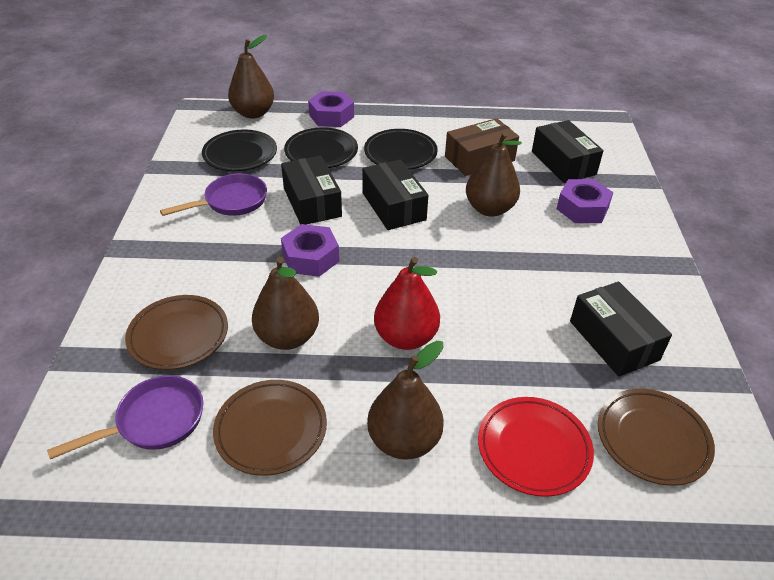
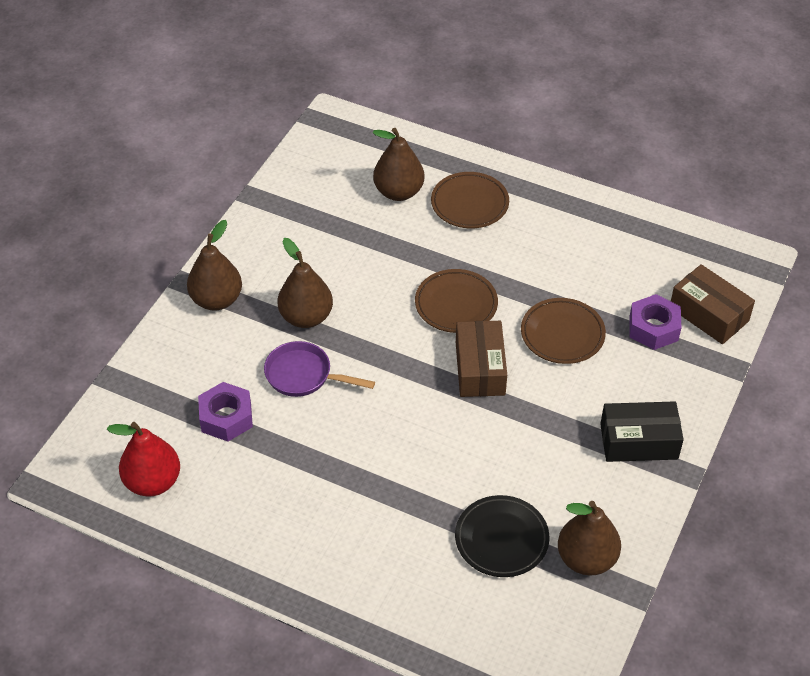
black box: 4 -> 1
black plate: 3 -> 1
brown box: 1 -> 2
purple nut: 3 -> 2
purple pan: 2 -> 1
red plate: 1 -> 0

